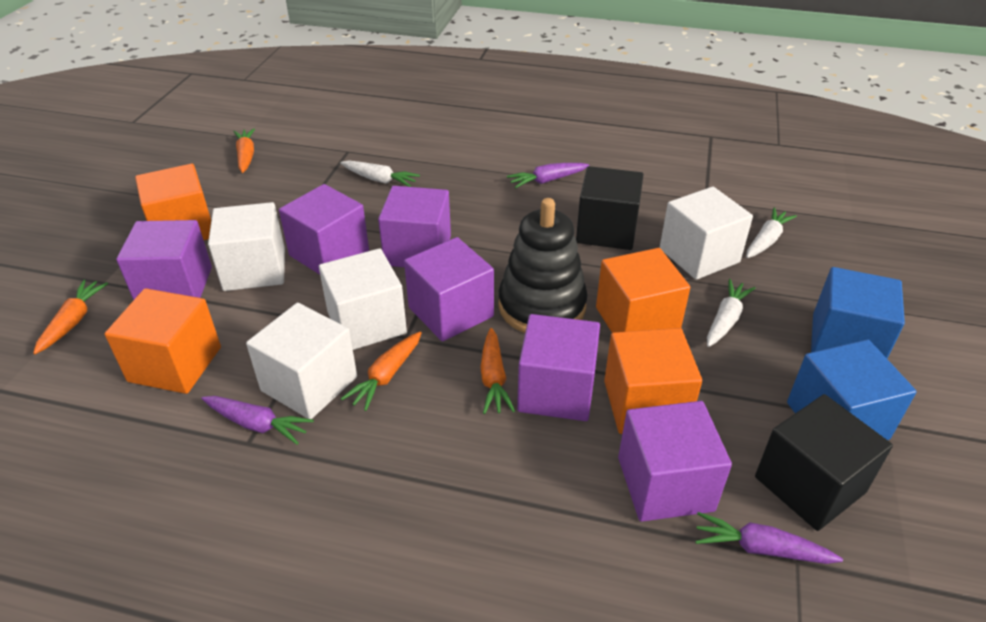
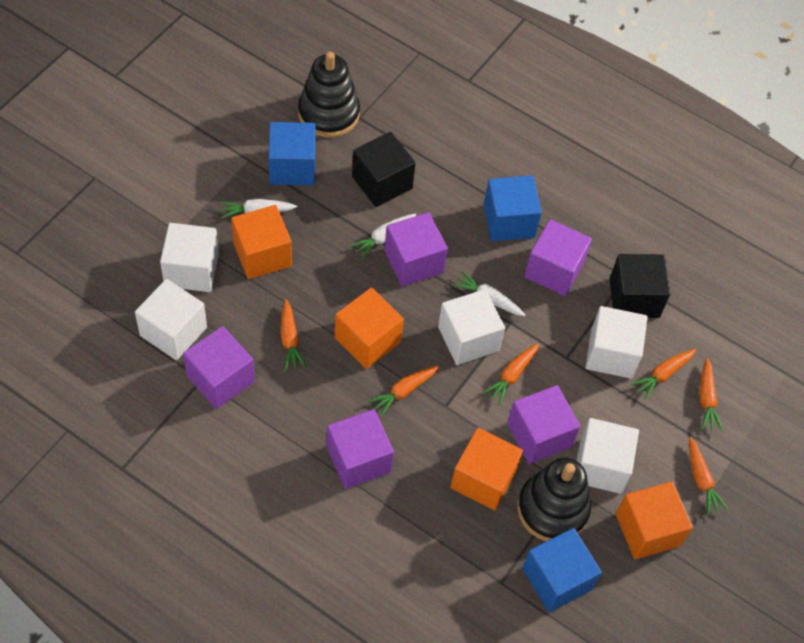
black stacking toy: 1 -> 2
blue cube: 2 -> 3
orange carrot: 4 -> 6
purple carrot: 3 -> 0
purple cube: 6 -> 5
white cube: 4 -> 5

